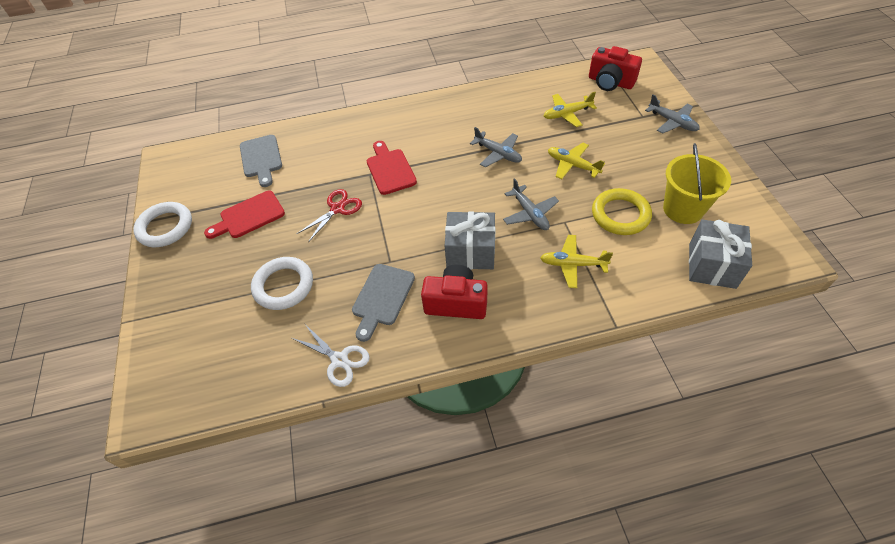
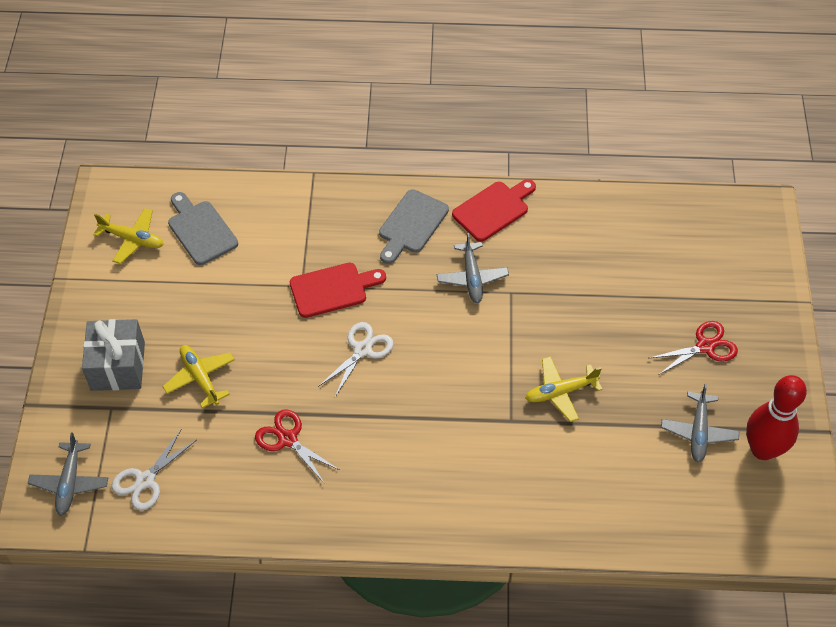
grey gift: 2 -> 1
red bowling pin: 0 -> 1
red camera: 2 -> 0
red scissors: 1 -> 2
white ring: 2 -> 0
white scissors: 1 -> 2
yellow bucket: 1 -> 0
yellow ring: 1 -> 0

